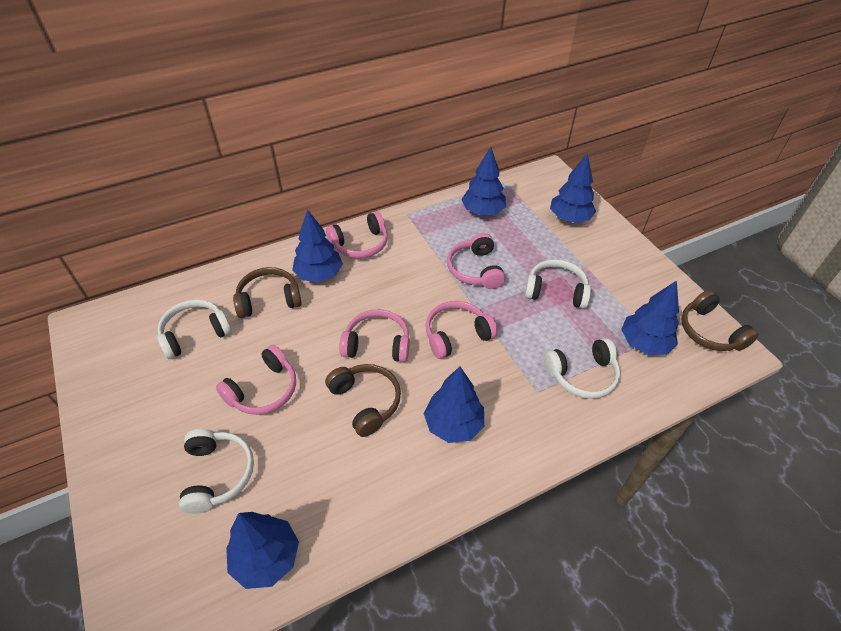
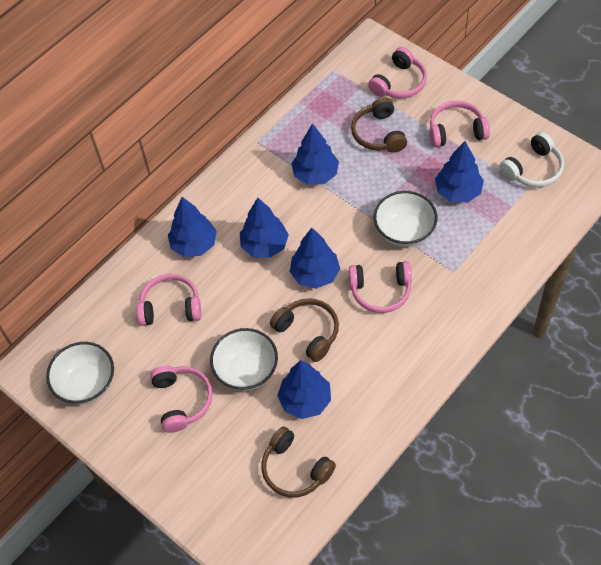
white bowl: 0 -> 3
white headphones: 4 -> 1

